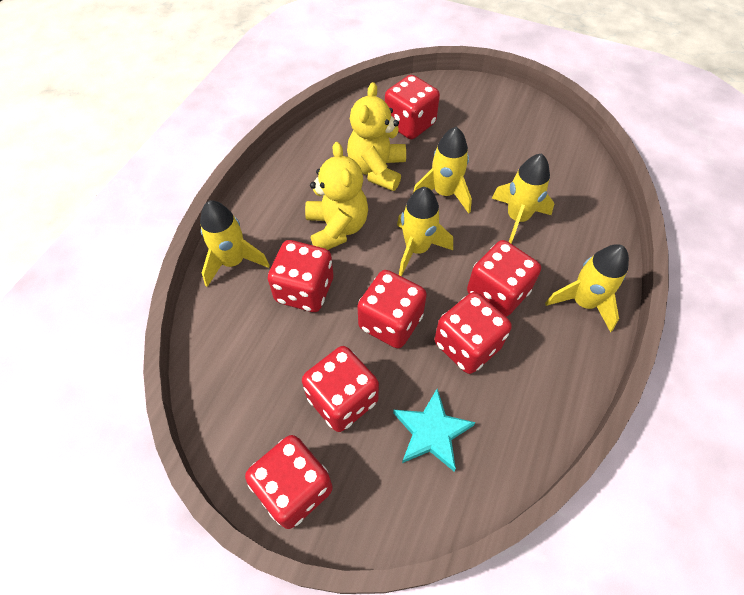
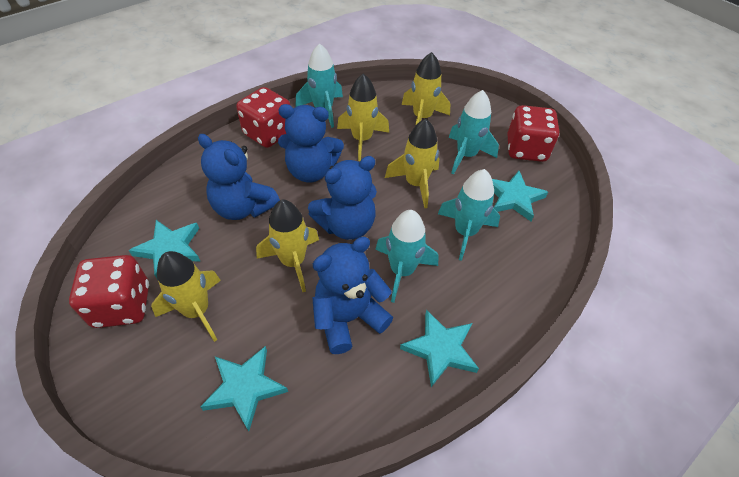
blue teddy bear: 0 -> 4
red dice: 7 -> 3
turquoise rocket: 0 -> 4
turquoise star: 1 -> 4
yellow teddy bear: 2 -> 0

